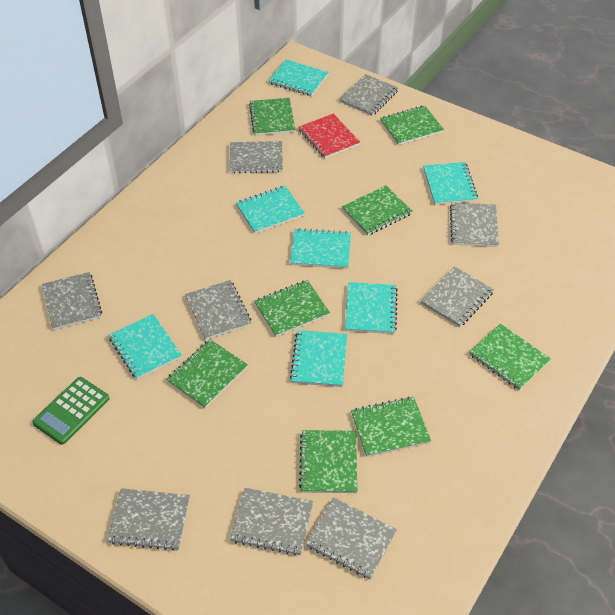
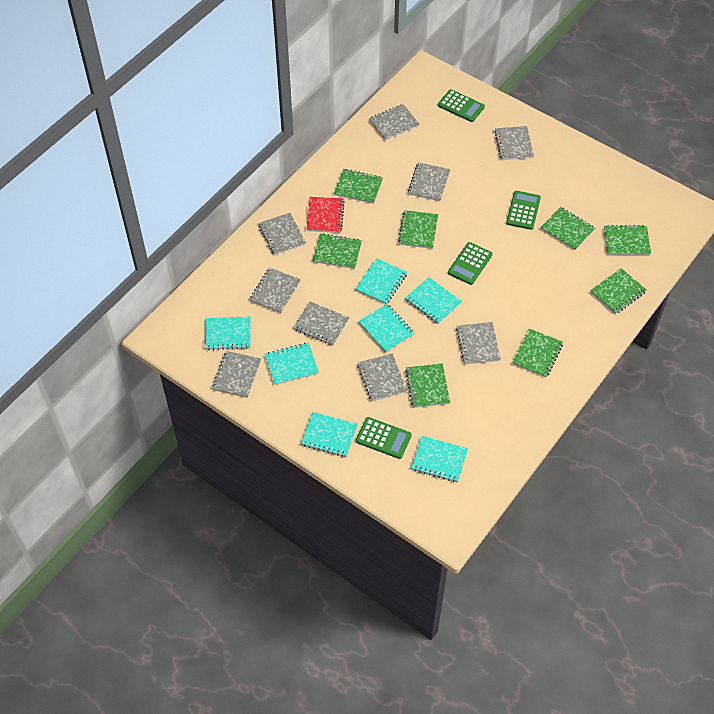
green calculator: 1 -> 4

